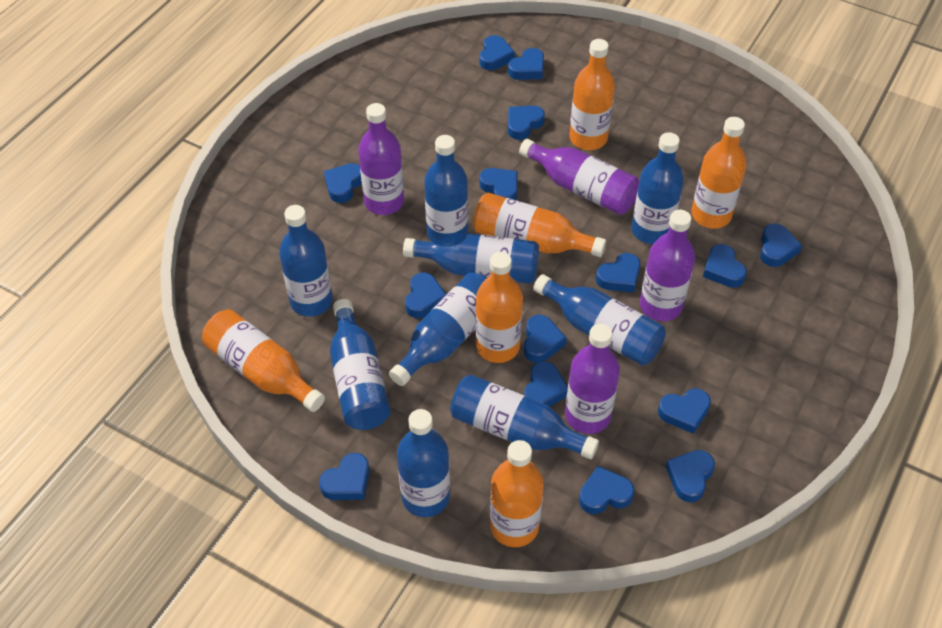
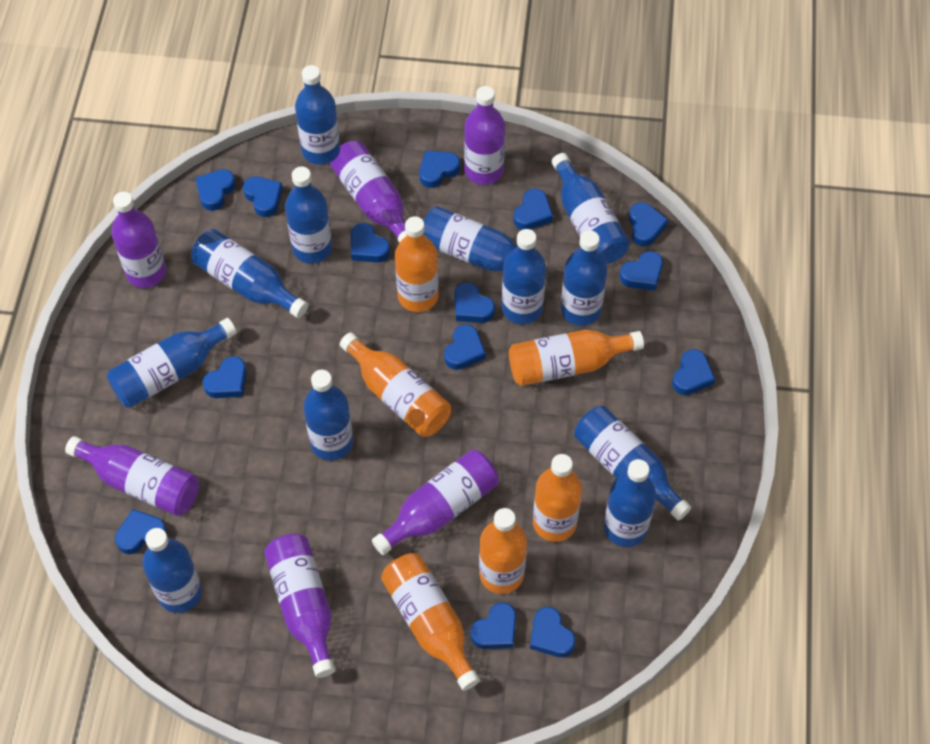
blue bottle: 9 -> 12
blue heart: 15 -> 14
purple bottle: 4 -> 6

